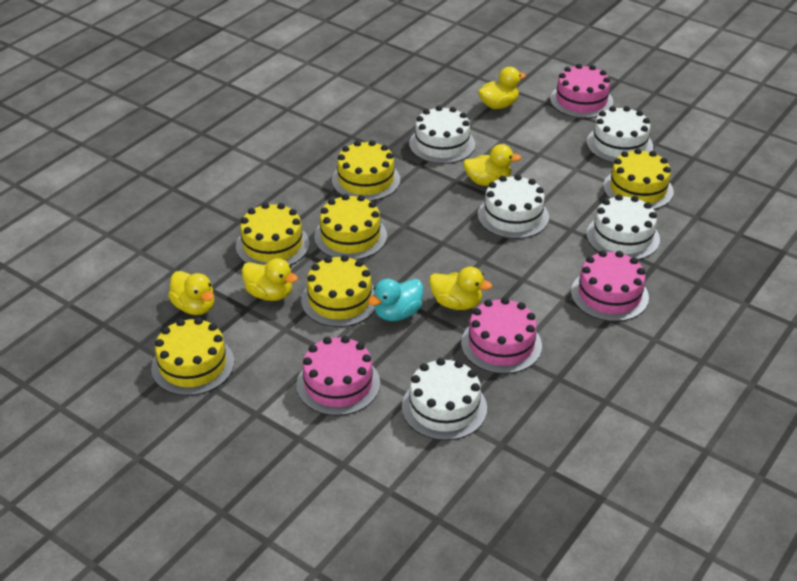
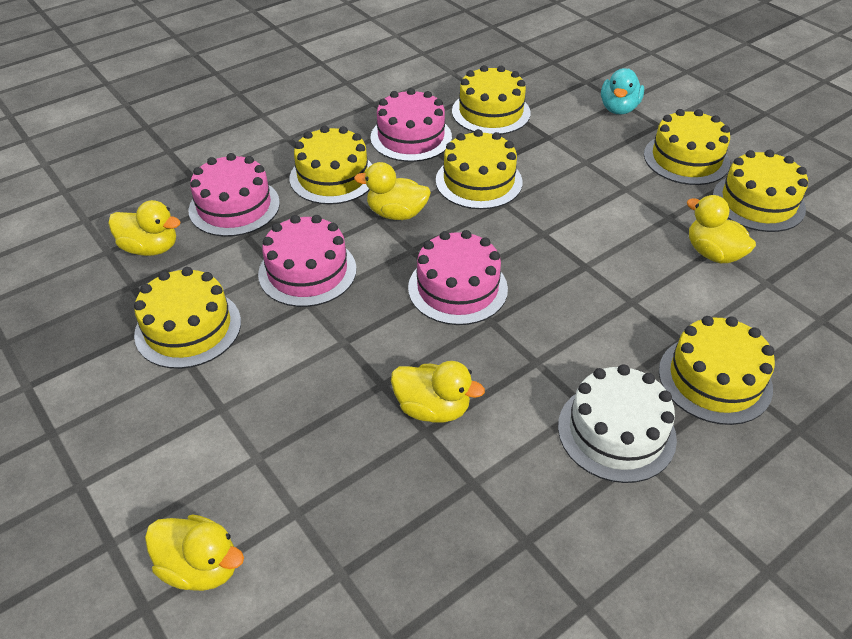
white cake: 5 -> 1
yellow cake: 6 -> 7

